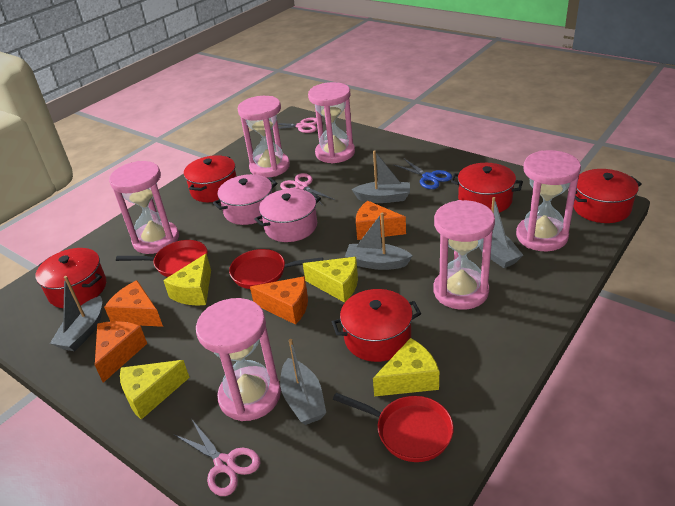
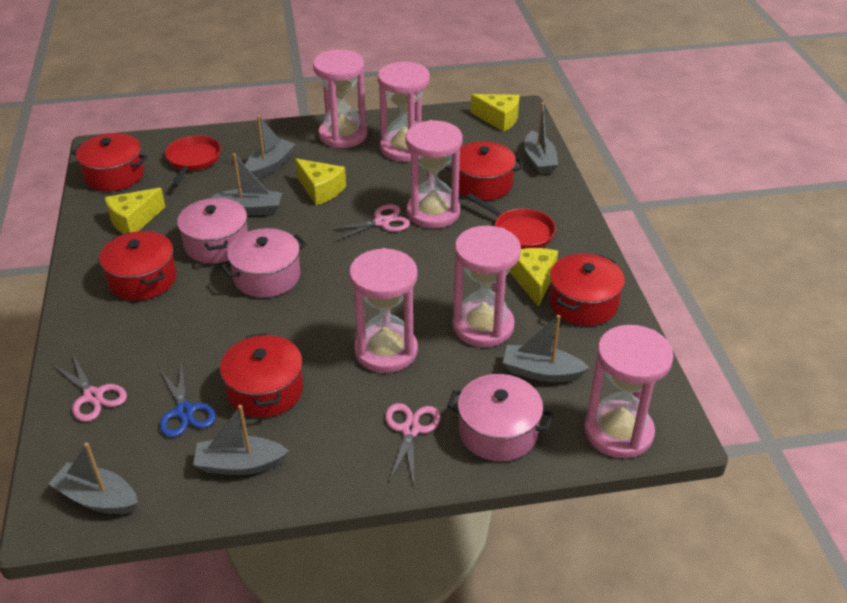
grey boat: 5 -> 6
orange cheese: 4 -> 0
pink pot: 2 -> 3
red pan: 3 -> 2

